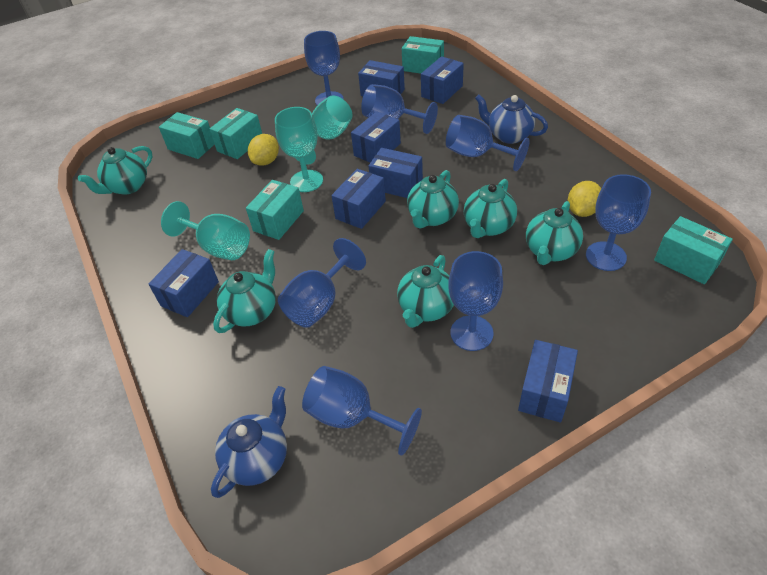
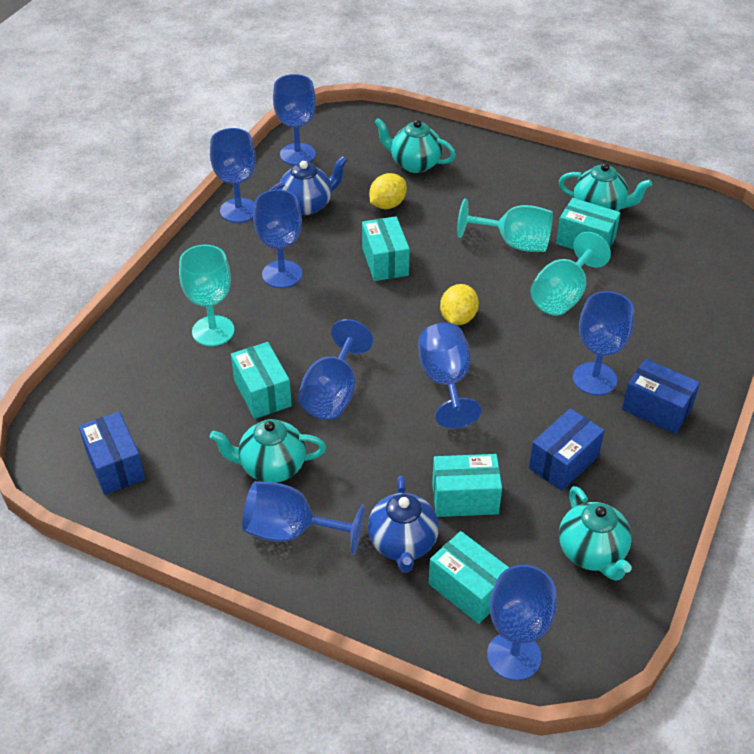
blue box: 7 -> 3
blue goblet: 7 -> 8
turquoise teapot: 6 -> 4

